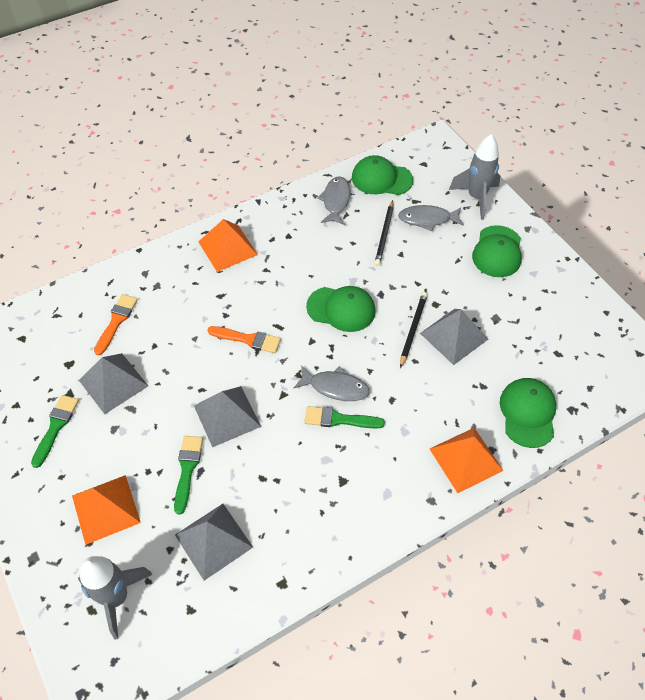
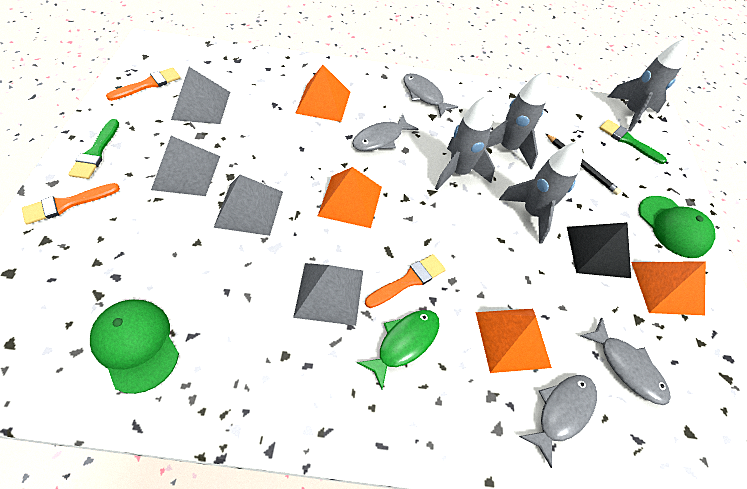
black pencil: 2 -> 1
black pyramid: 0 -> 1
green brush: 3 -> 2
green cap: 4 -> 2
green fish: 0 -> 1
grey fish: 3 -> 4
grey rocket: 2 -> 4
orange brush: 2 -> 3
orange pyramid: 3 -> 4

